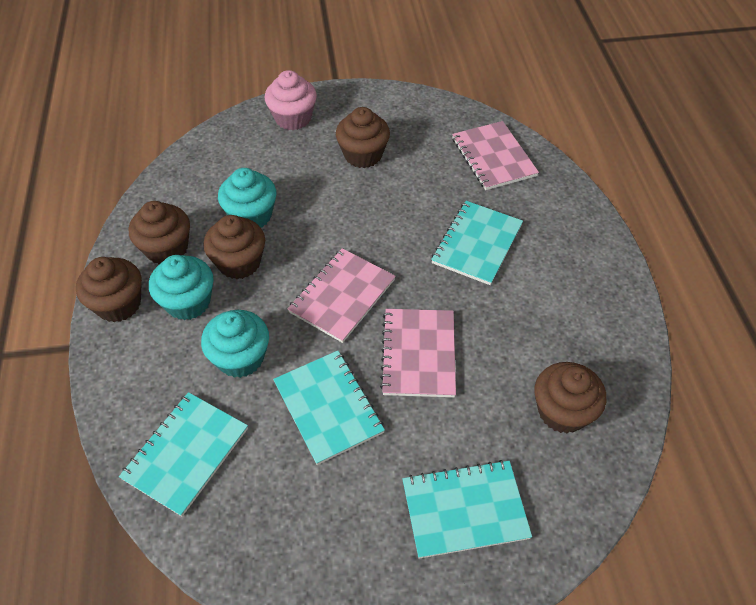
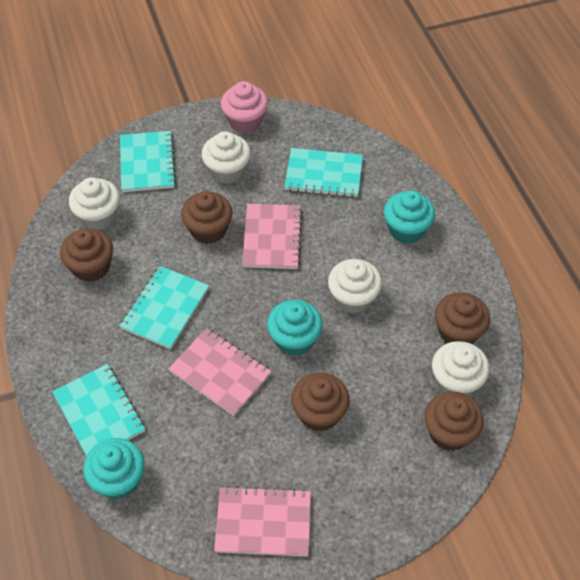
white cupcake: 0 -> 4

